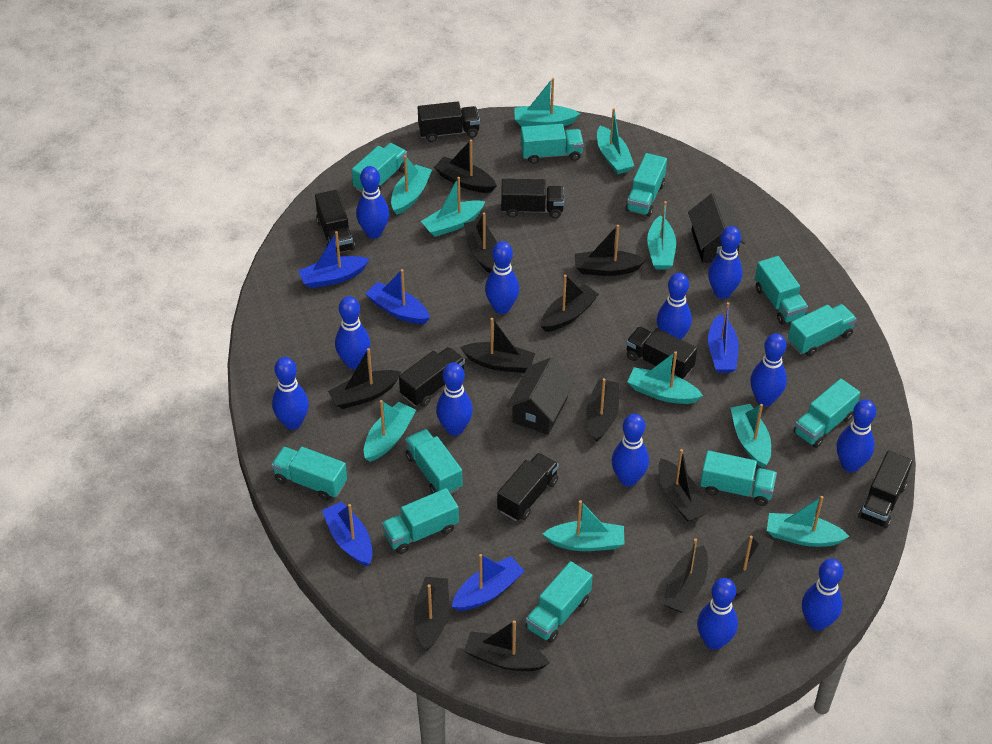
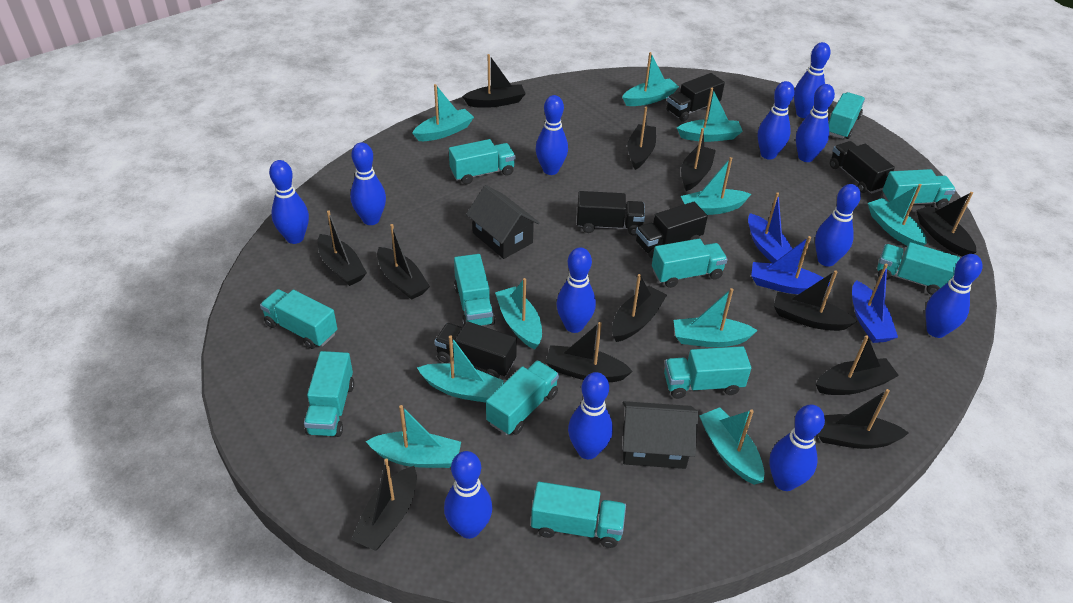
black truck: 7 -> 5
blue boat: 5 -> 3

